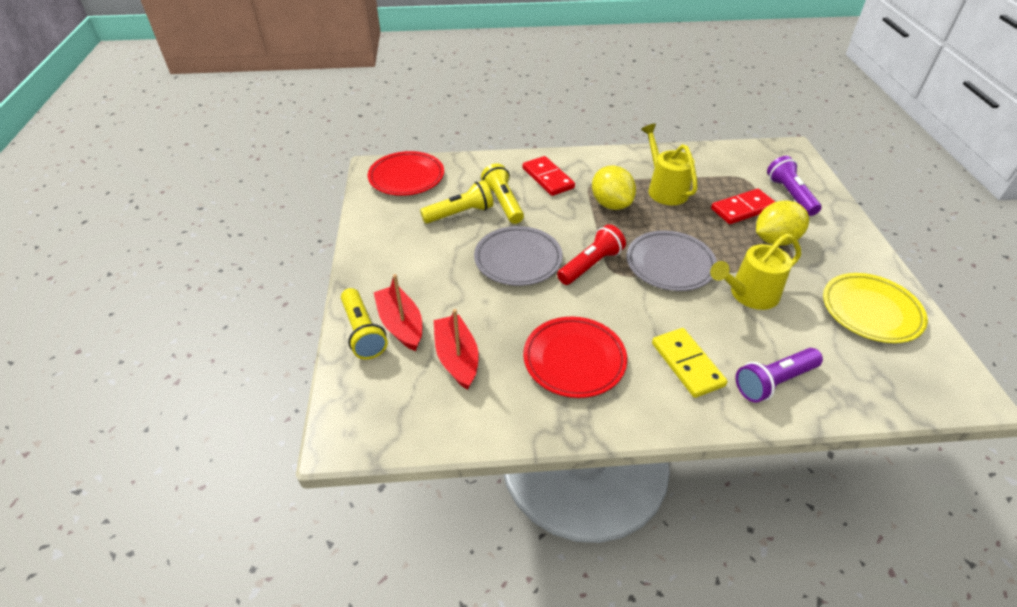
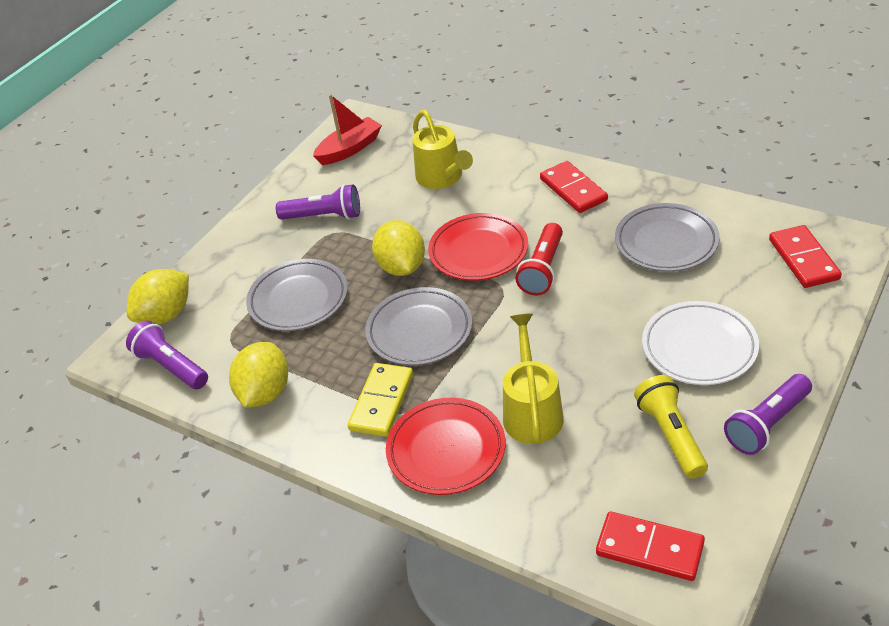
grey plate: 2 -> 3
purple flashlight: 2 -> 3
red boat: 2 -> 1
red domino: 2 -> 3
white plate: 0 -> 1
yellow flashlight: 3 -> 1
yellow lemon: 2 -> 3
yellow plate: 1 -> 0

